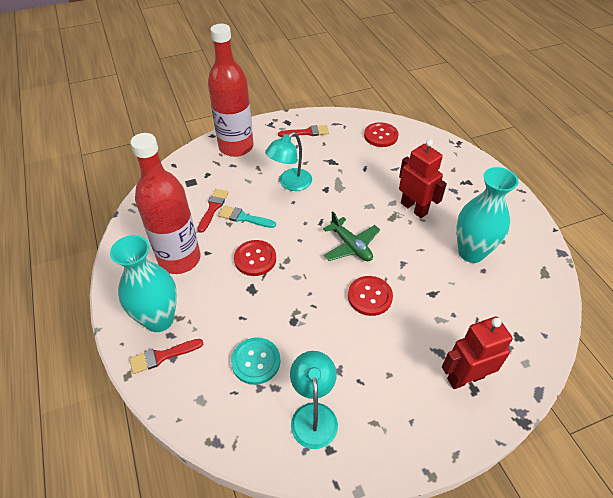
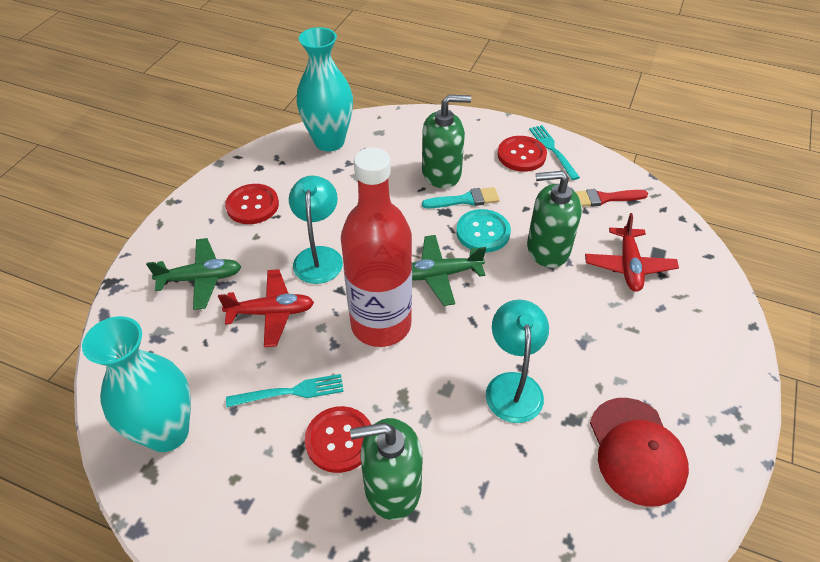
green plane: 1 -> 2
green soap dispenser: 0 -> 3
red bottle: 2 -> 1
red brush: 3 -> 1
red cap: 0 -> 1
red plane: 0 -> 2
red robot: 2 -> 0
turquoise fork: 0 -> 2

